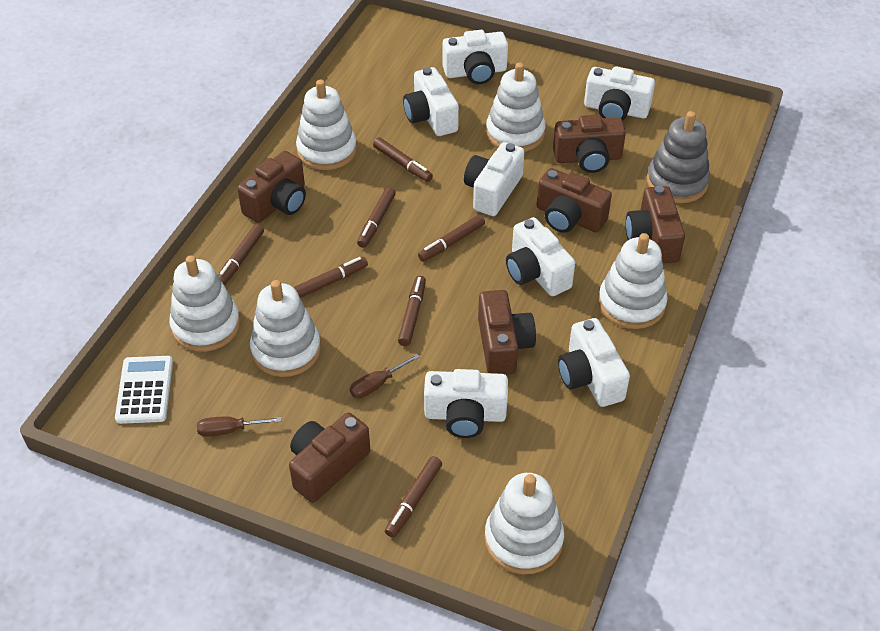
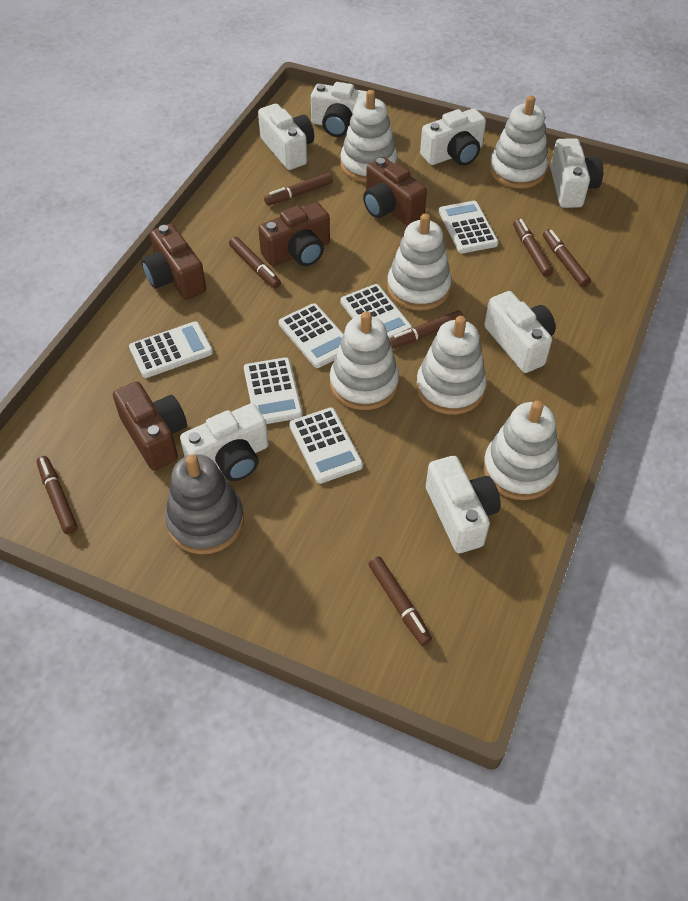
brown camera: 6 -> 4
brown screwdriver: 2 -> 0
white calculator: 1 -> 6

